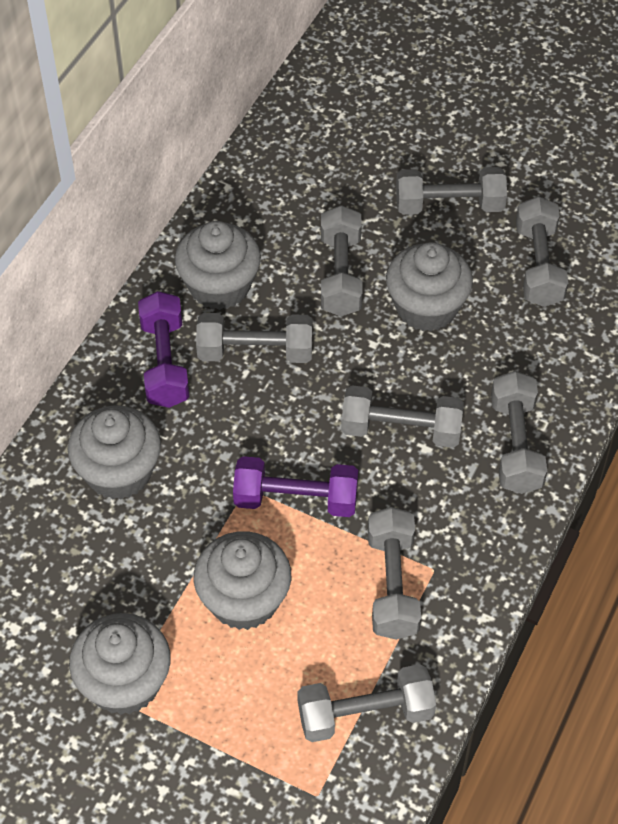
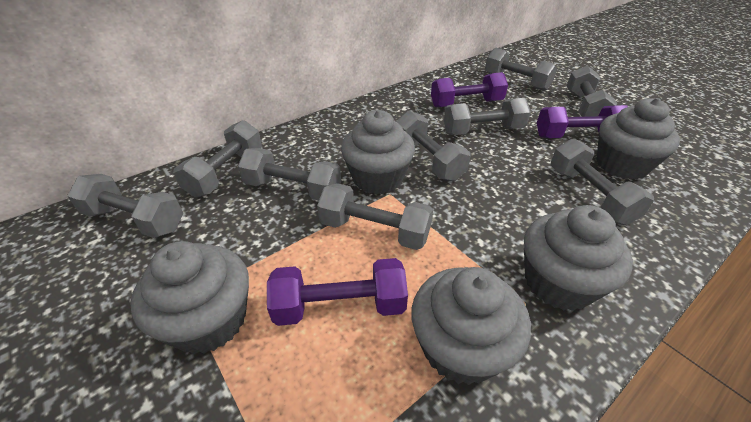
grey dumbbell: 8 -> 9
purple dumbbell: 2 -> 3

